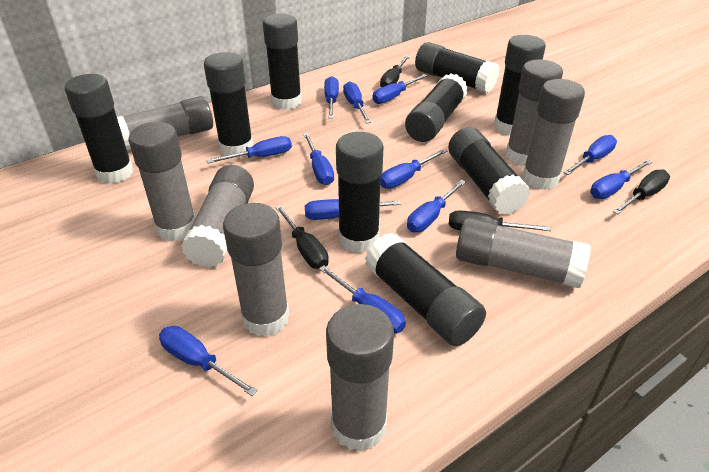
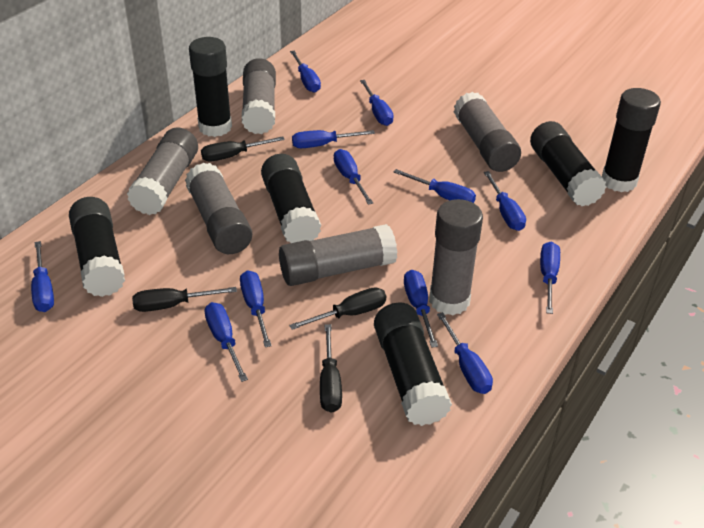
black glue stick: 9 -> 6
grey glue stick: 8 -> 6

